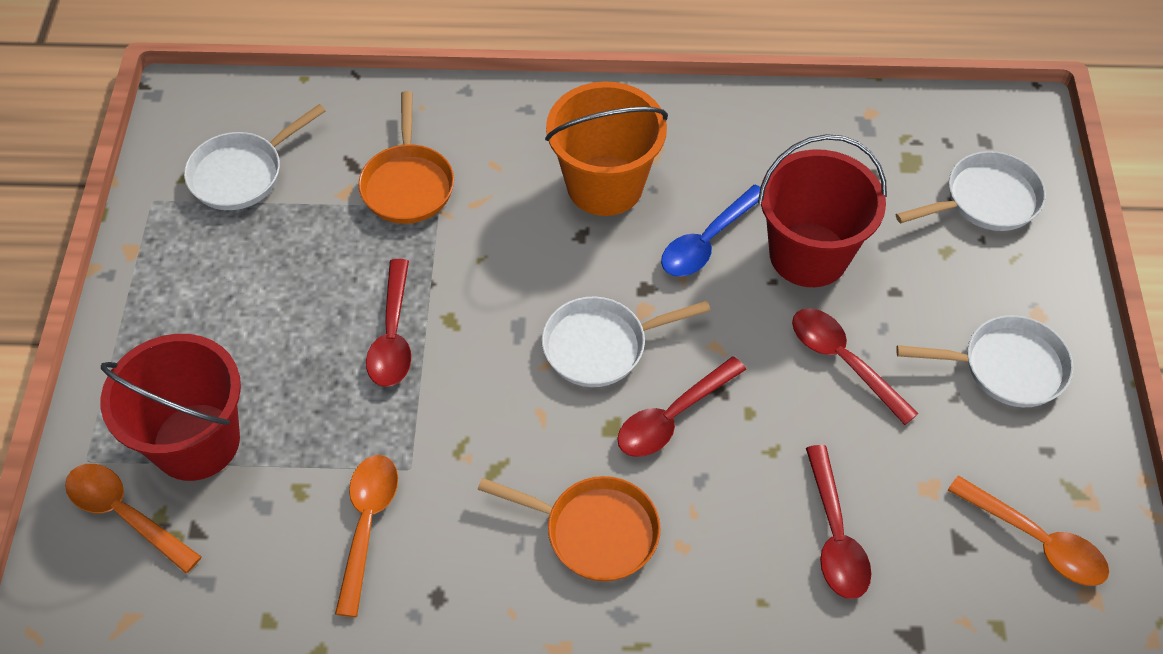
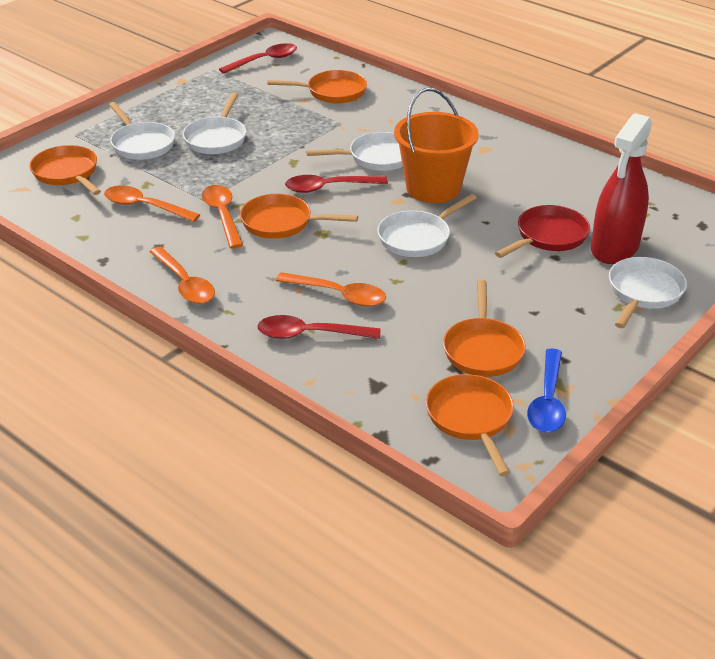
orange pan: 2 -> 5
orange spoon: 3 -> 4
red bucket: 2 -> 0
red pan: 0 -> 1
red spoon: 4 -> 3
red spray bottle: 0 -> 1
white pan: 4 -> 5

